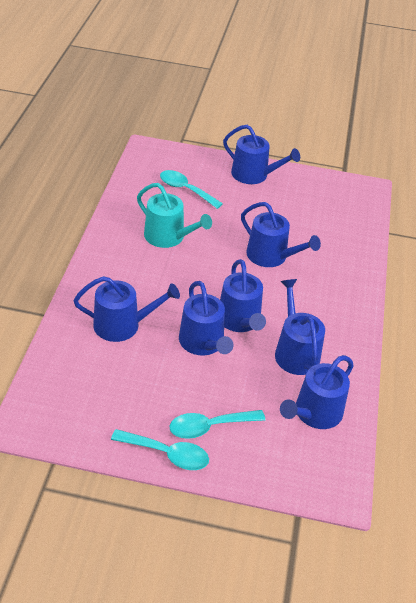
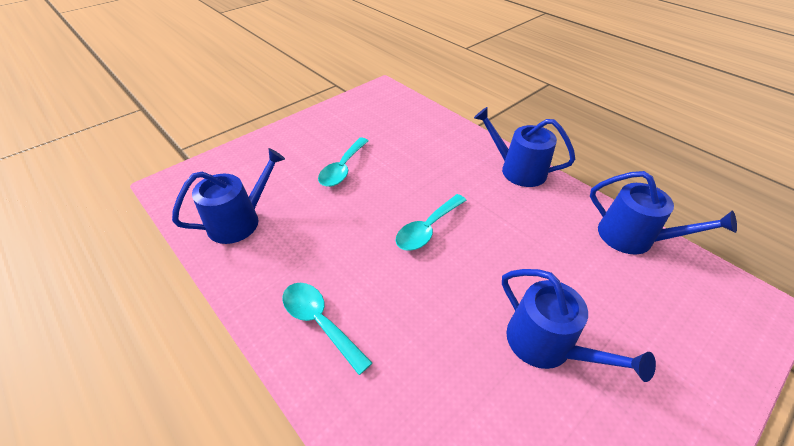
blue watering can: 7 -> 4
turquoise watering can: 1 -> 0

